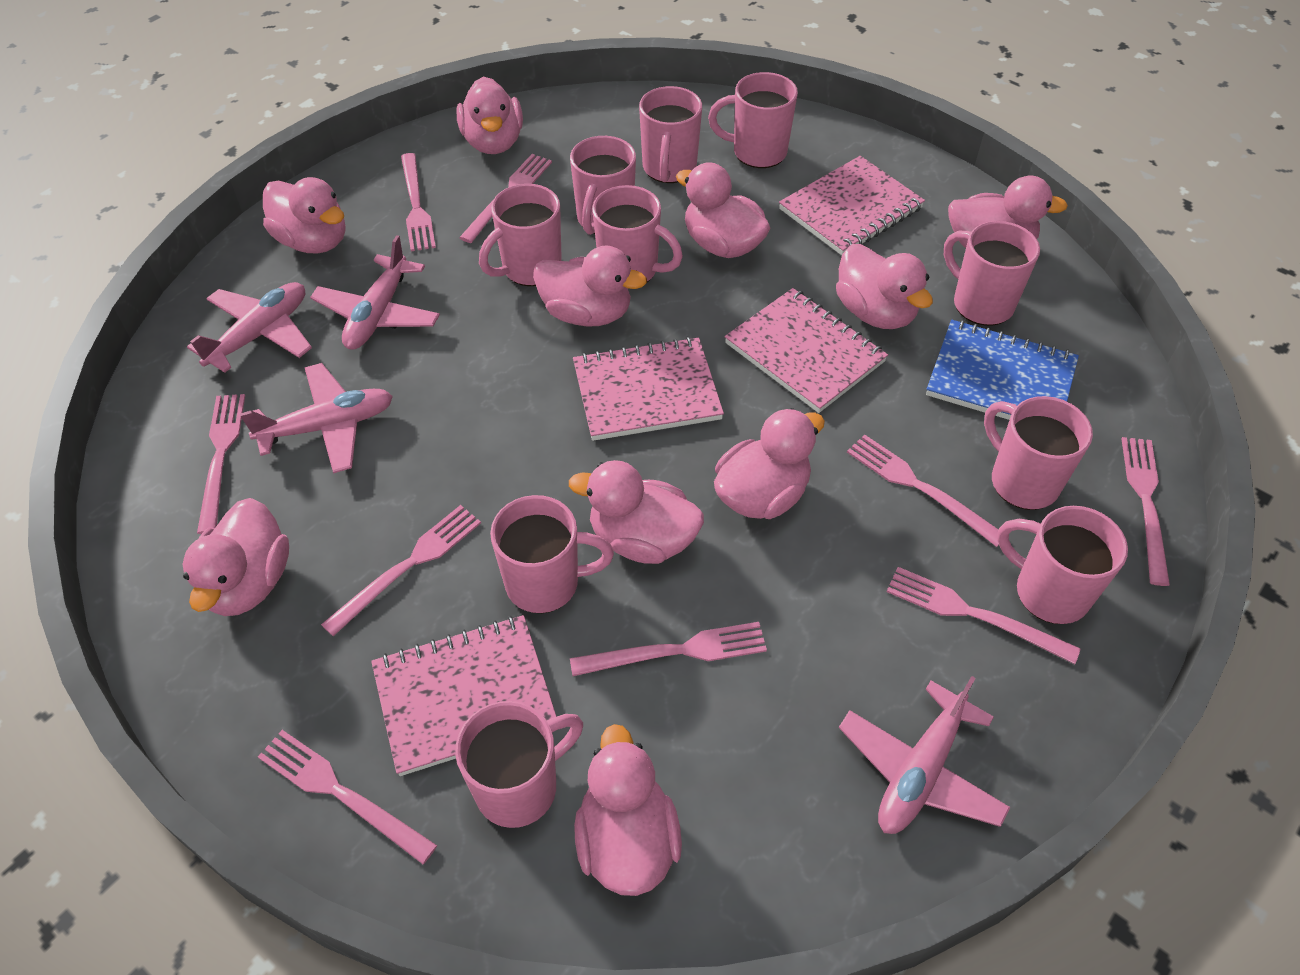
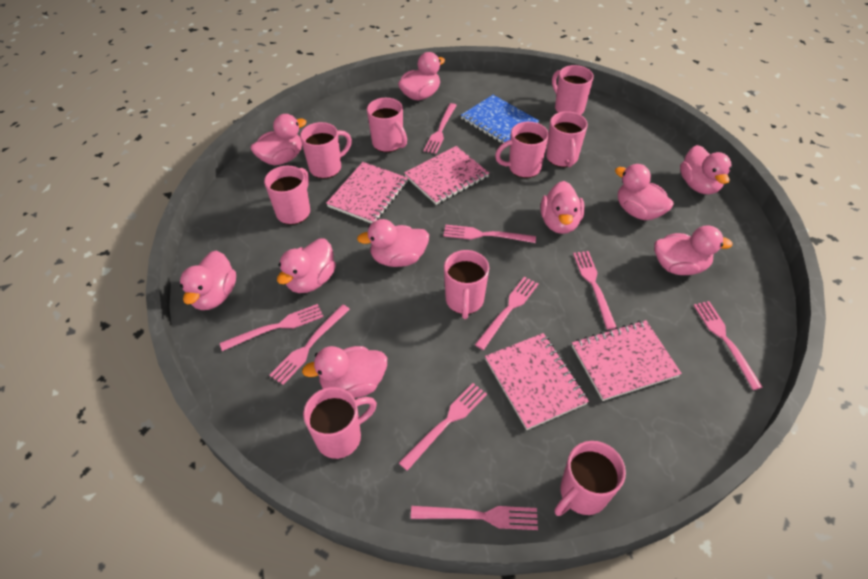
pink mug: 10 -> 9
pink plane: 4 -> 0

